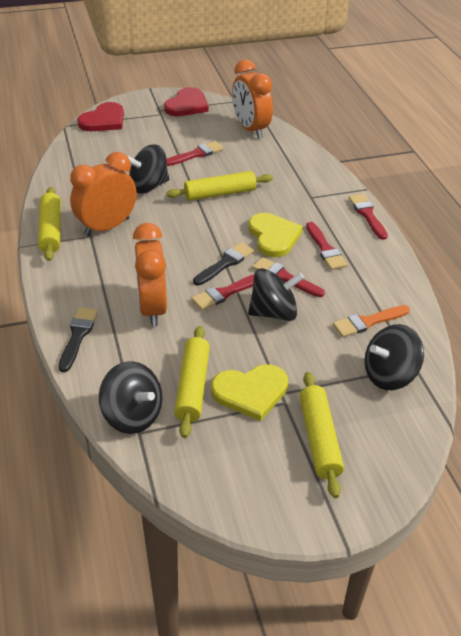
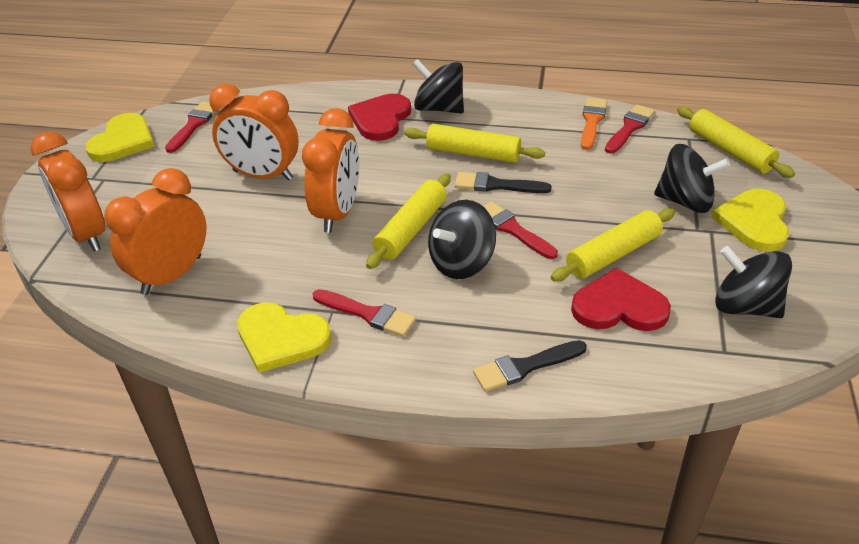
orange clock: 3 -> 4
red brush: 5 -> 4
yellow heart: 2 -> 3

